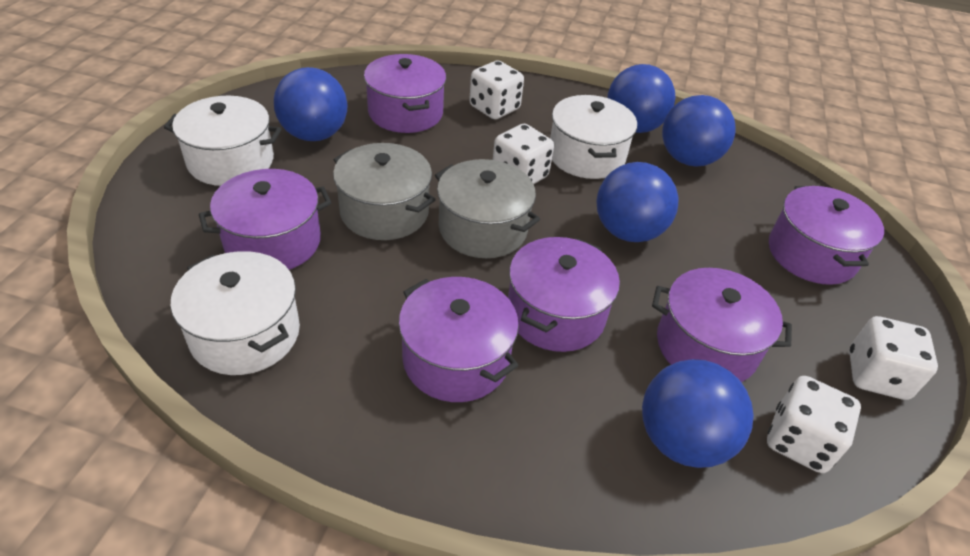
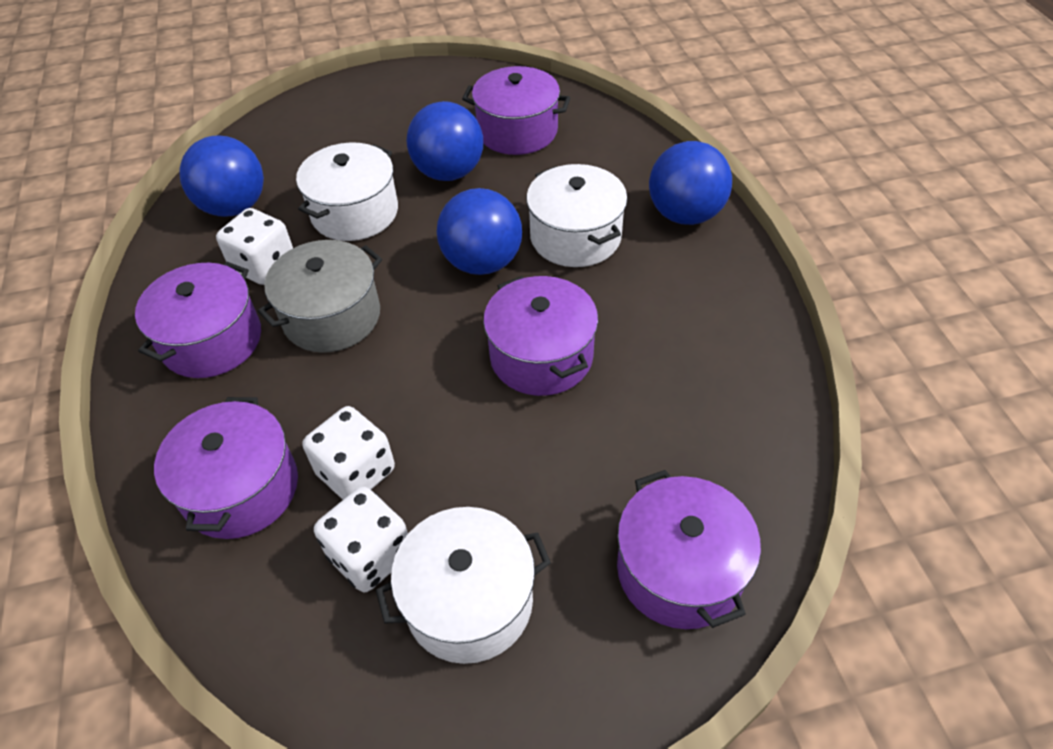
blue ball: 5 -> 4
grey pot: 2 -> 1
purple pot: 6 -> 5
white dice: 4 -> 3

